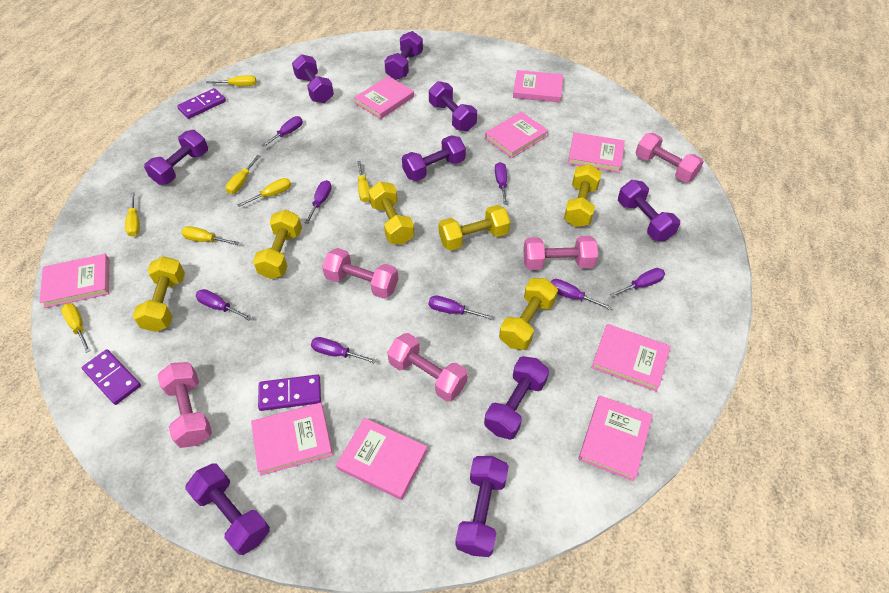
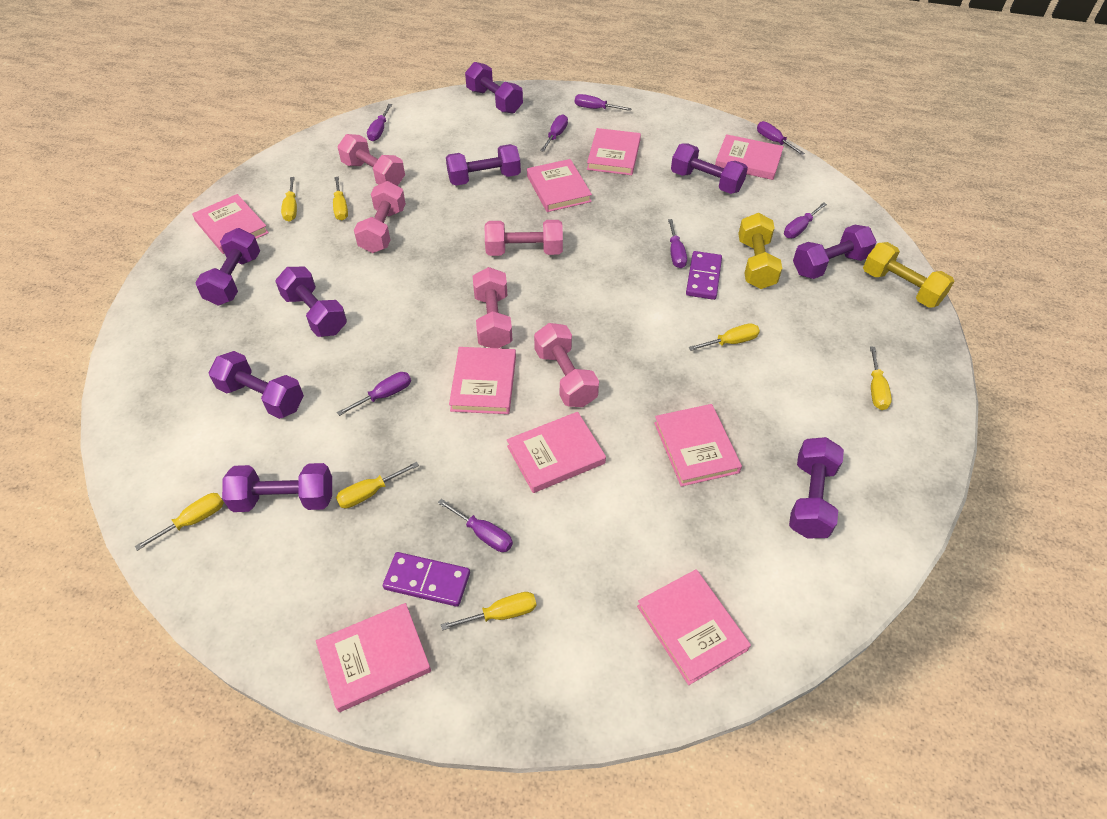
purple domino: 3 -> 2
yellow dumbbell: 6 -> 2

